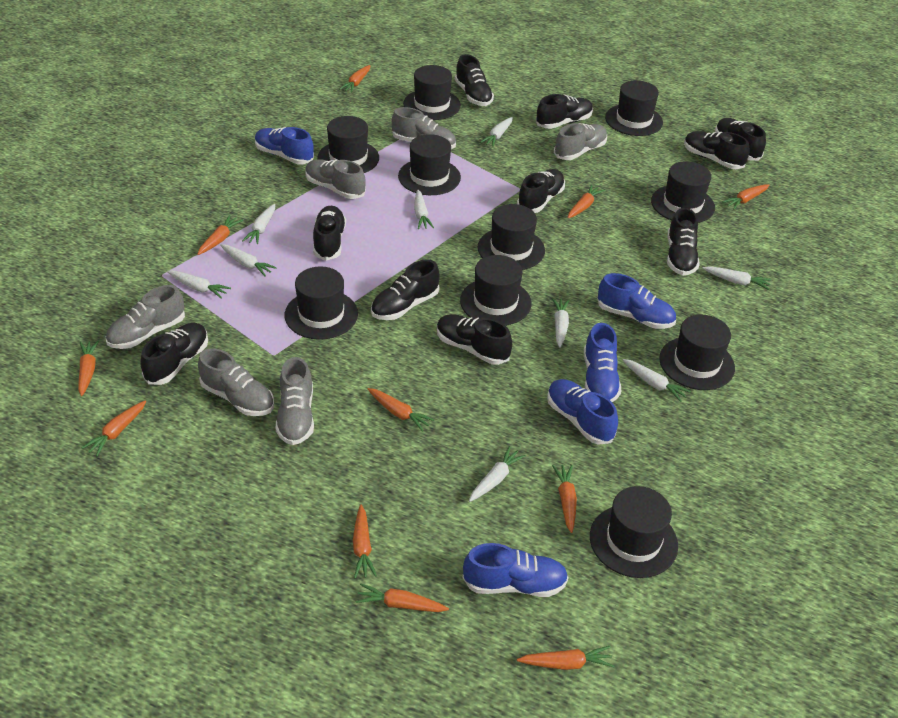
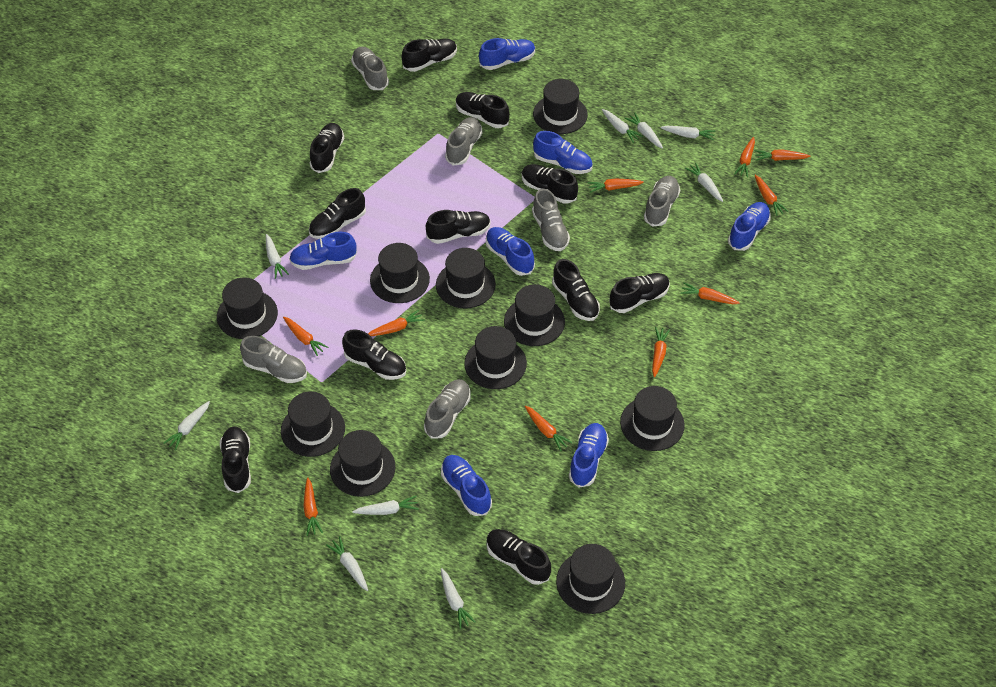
black shoe: 10 -> 11
blue shoe: 5 -> 7
orange carrot: 11 -> 10

